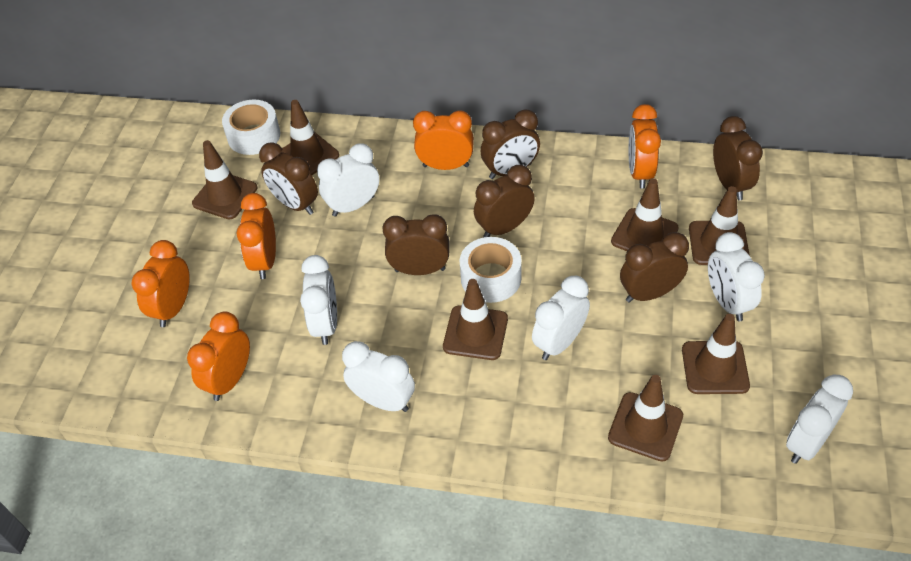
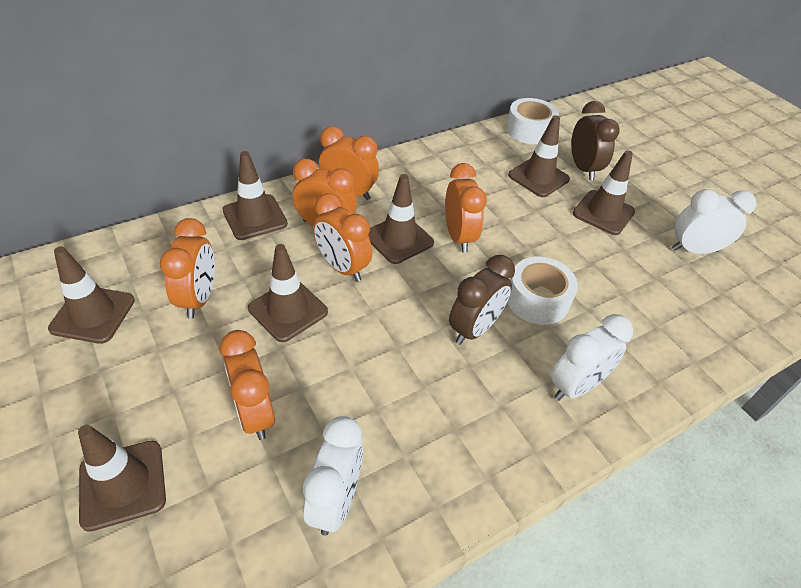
brown clock: 6 -> 2
orange clock: 5 -> 6
white clock: 6 -> 3

